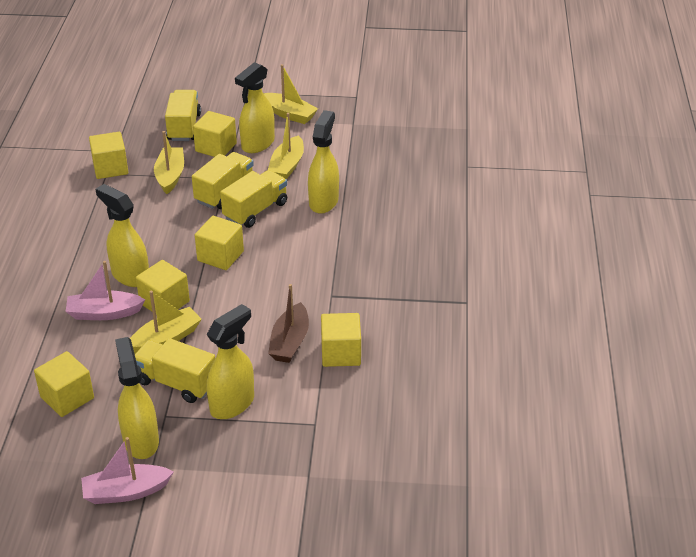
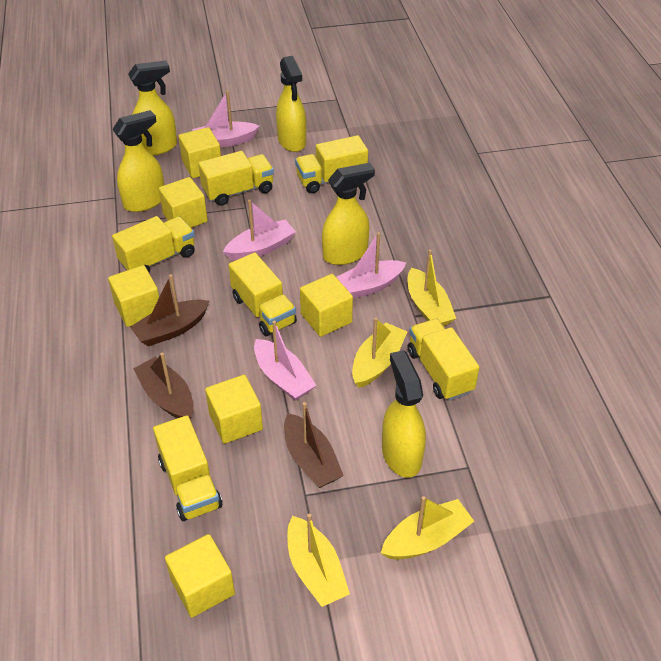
brown boat: 1 -> 3
pink boat: 2 -> 4
yellow truck: 4 -> 6

